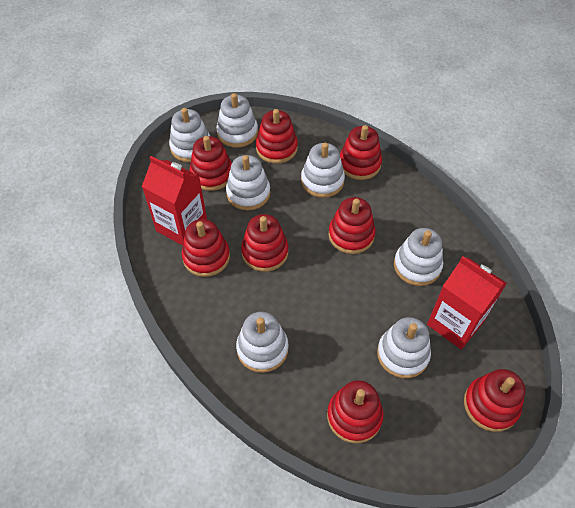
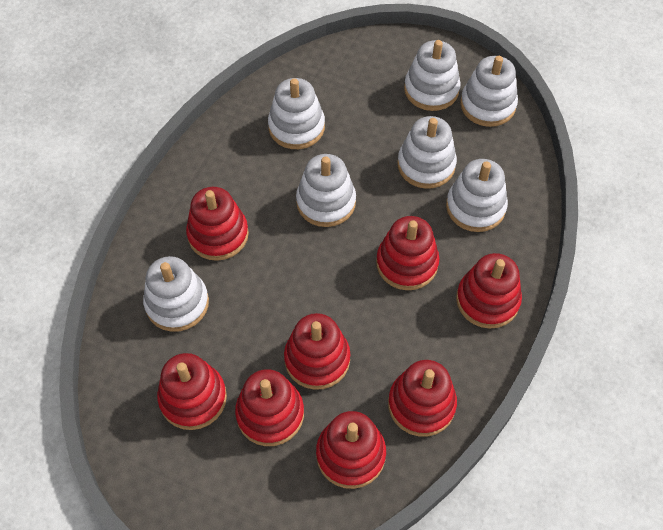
red carton: 2 -> 0

